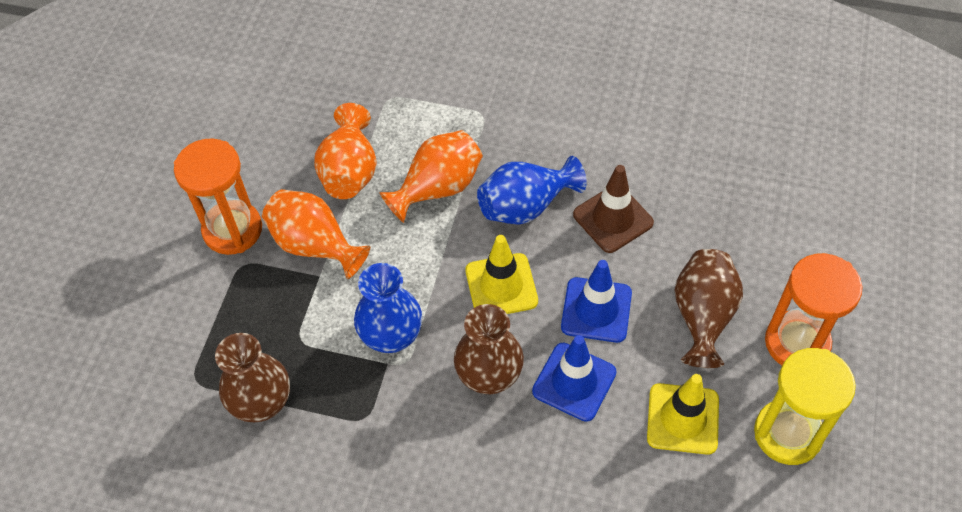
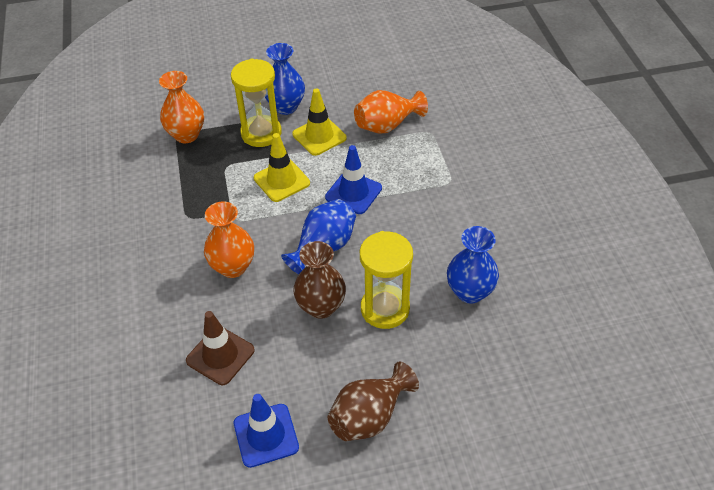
blue vase: 2 -> 3
brown vase: 3 -> 2
orange hourglass: 2 -> 0
yellow hourglass: 1 -> 2

